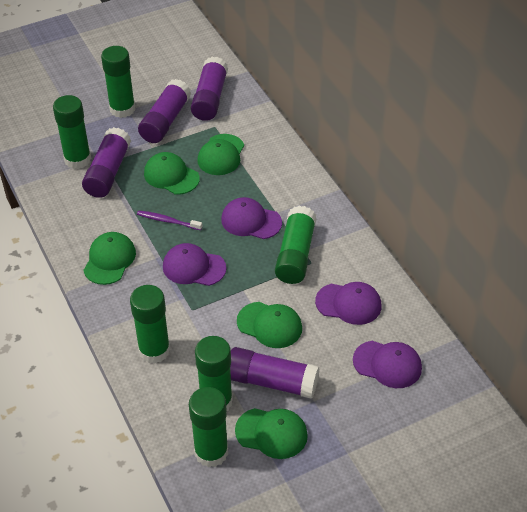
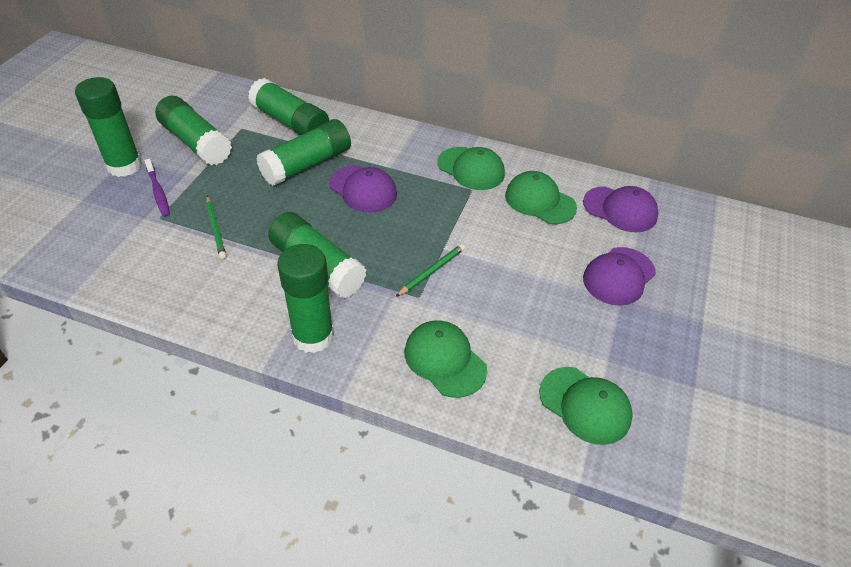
green cap: 5 -> 4
green pencil: 0 -> 2
purple cap: 4 -> 3
purple glue stick: 4 -> 0

